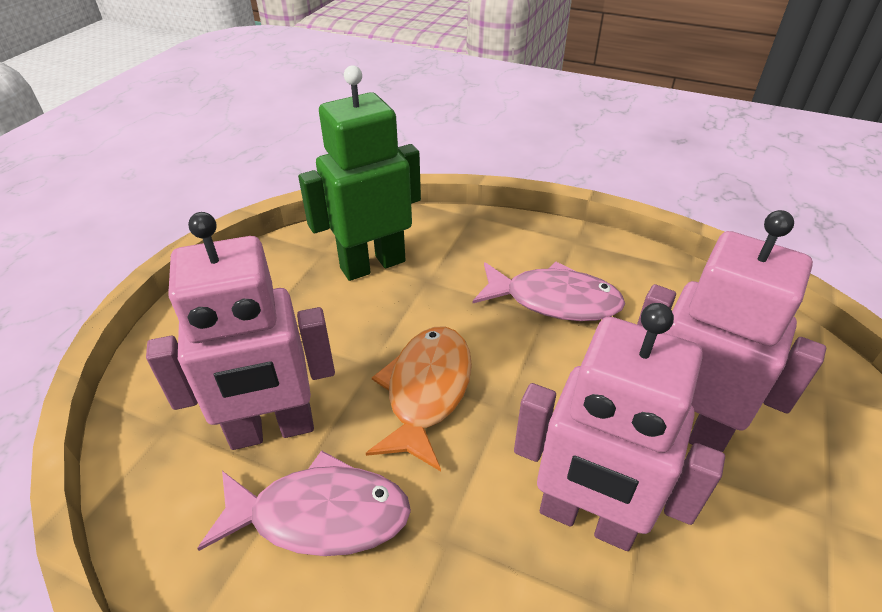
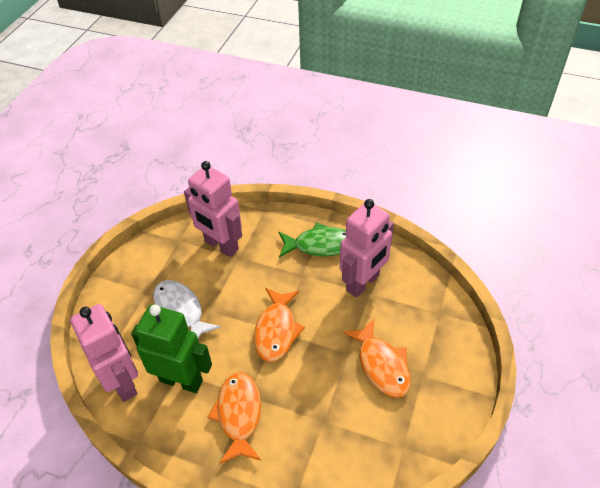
green fish: 0 -> 1
orange fish: 1 -> 3
pink fish: 2 -> 0
white fish: 0 -> 1

